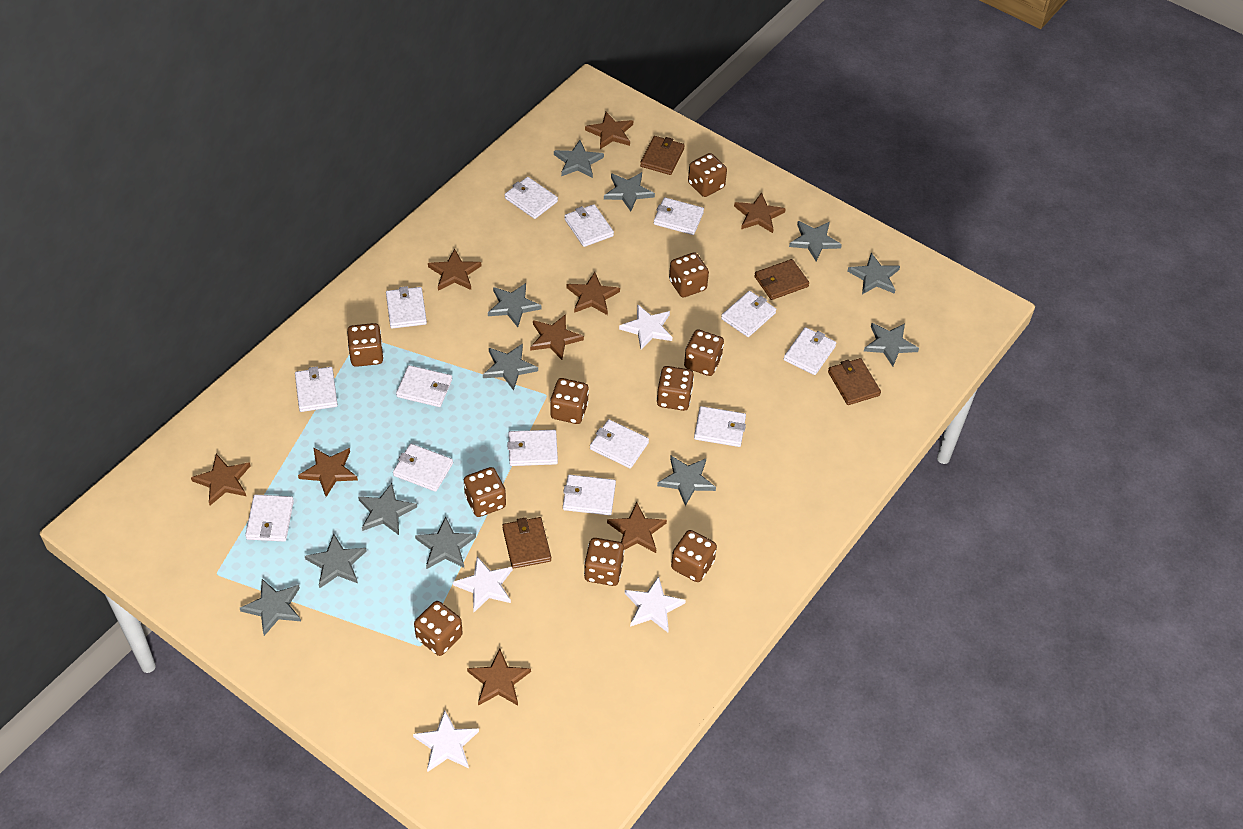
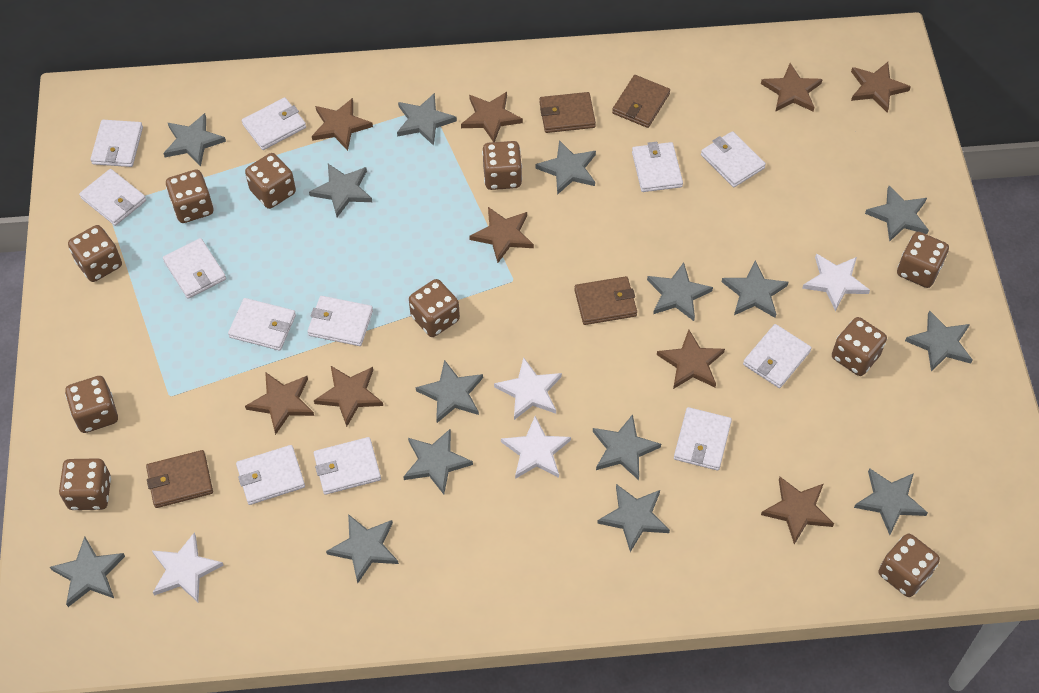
grey star: 12 -> 15
white wallet: 14 -> 12

